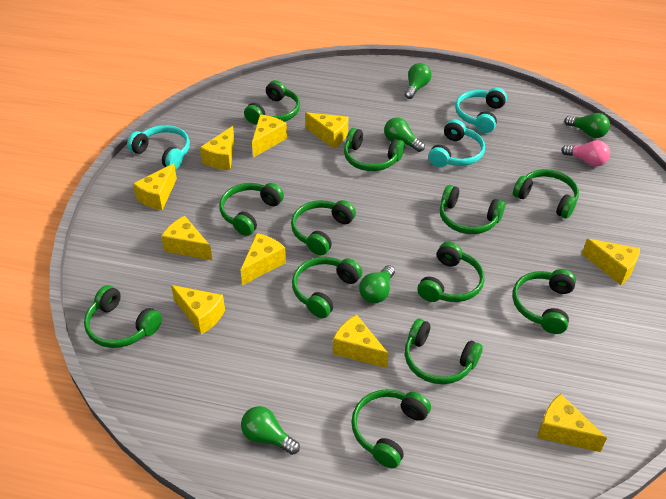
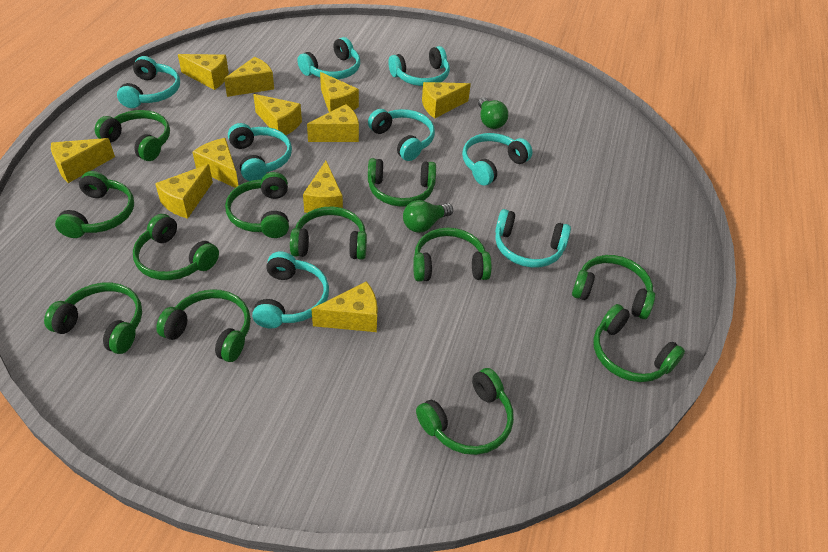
green light bulb: 5 -> 2
pink light bulb: 1 -> 0
turquoise headphones: 3 -> 8
yellow cheese: 10 -> 11

